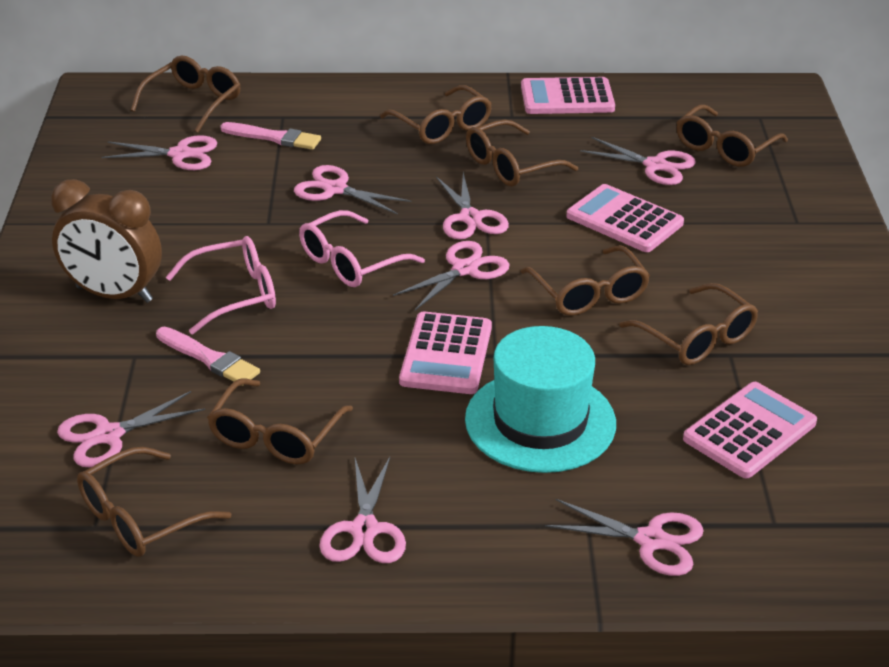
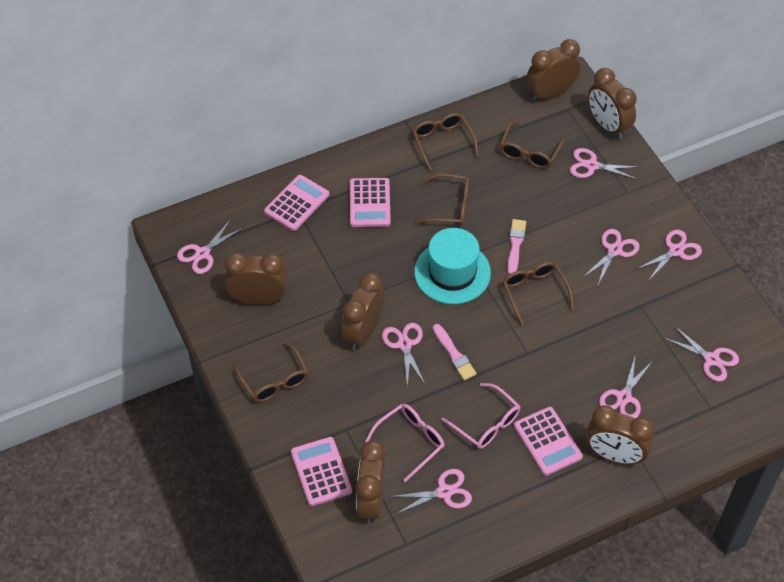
brown clock: 1 -> 6
brown glasses: 8 -> 5

